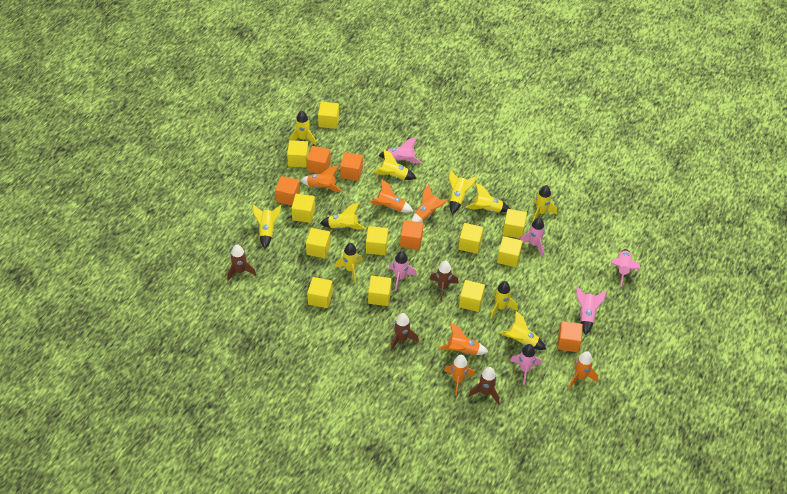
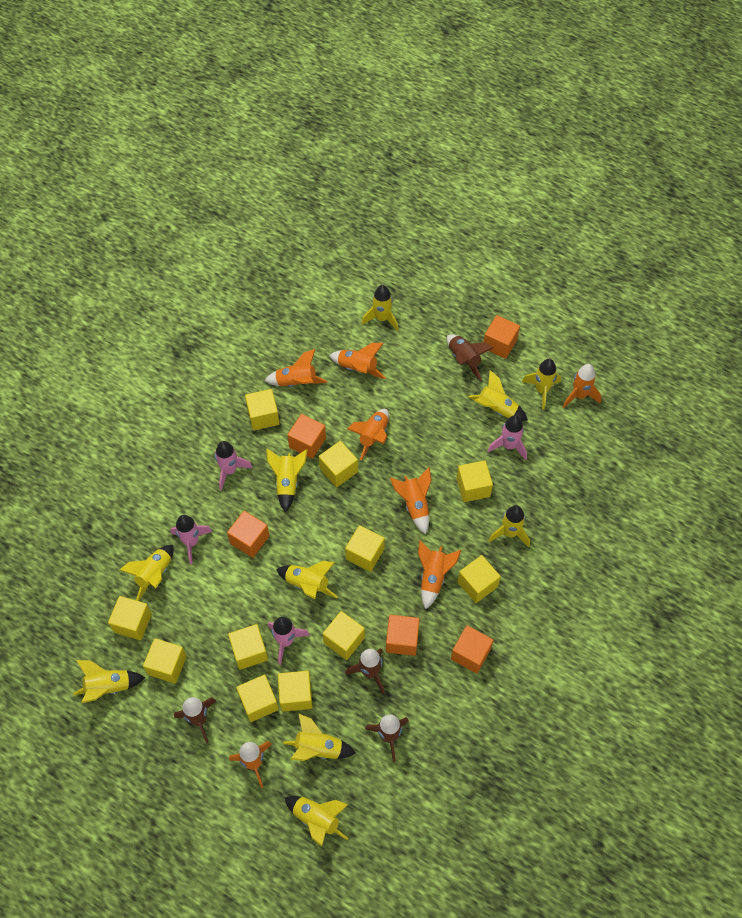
orange rocket: 6 -> 7
pink rocket: 6 -> 4

